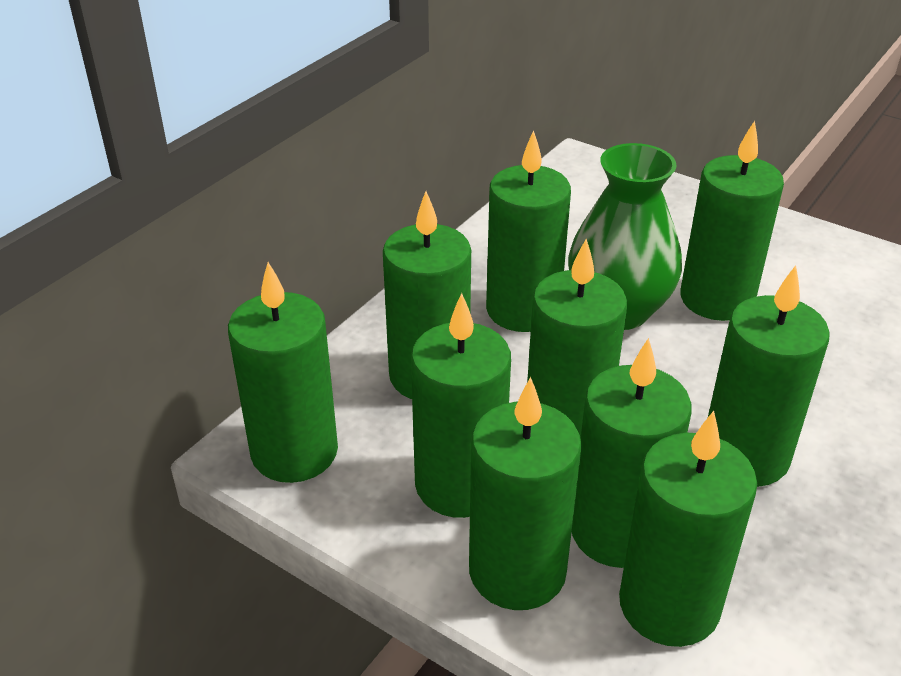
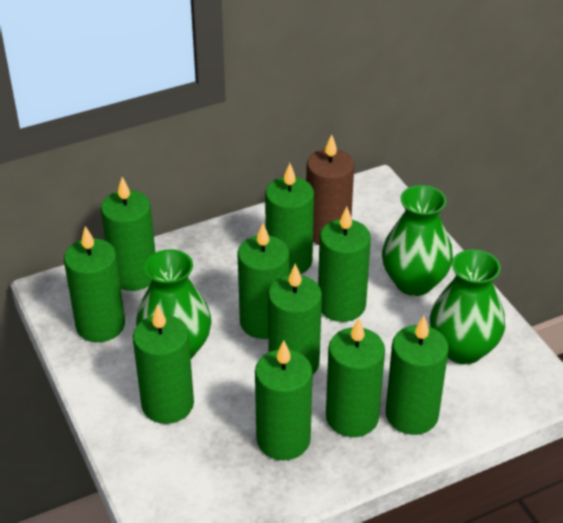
brown candle: 0 -> 1
green vase: 1 -> 3

